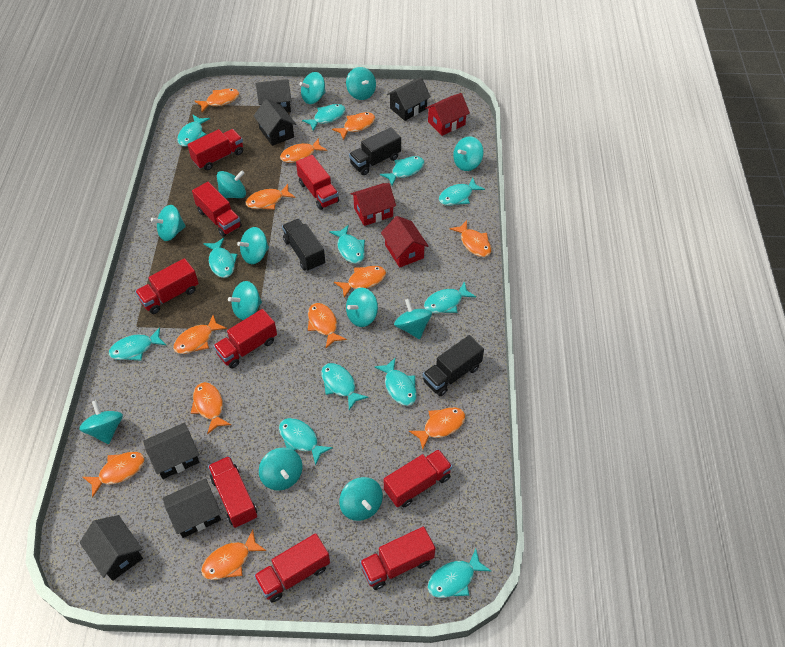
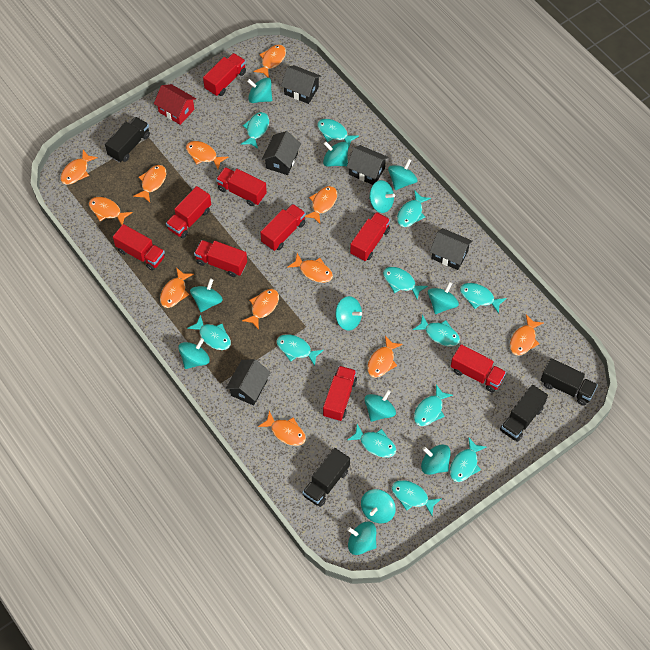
black house: 6 -> 5
black truck: 3 -> 4
red house: 3 -> 1

